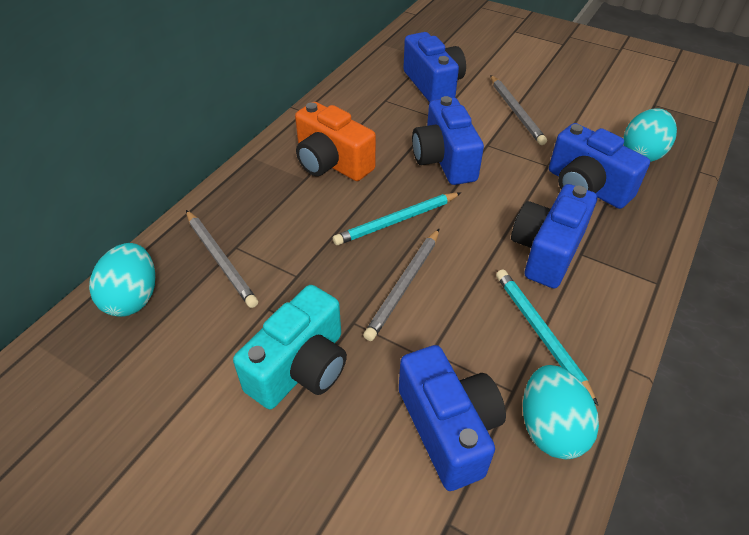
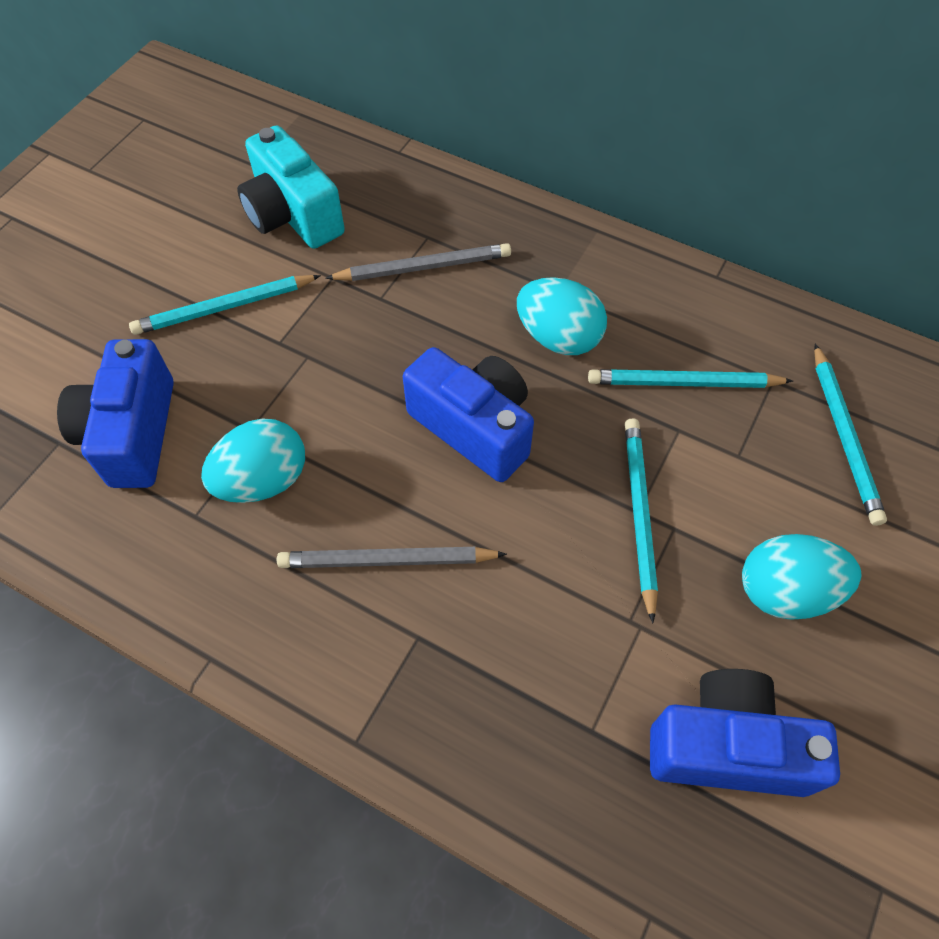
blue camera: 5 -> 3
grey pencil: 3 -> 2
orange camera: 1 -> 0
turquoise pencil: 2 -> 4

